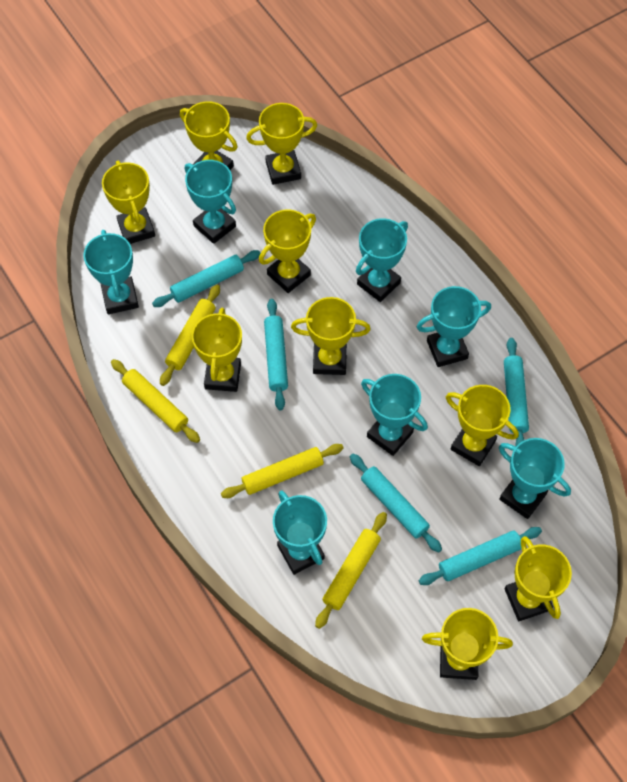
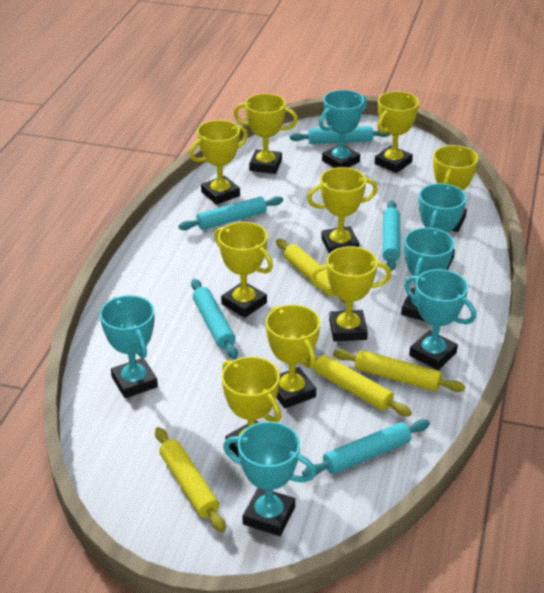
turquoise trophy: 7 -> 6

